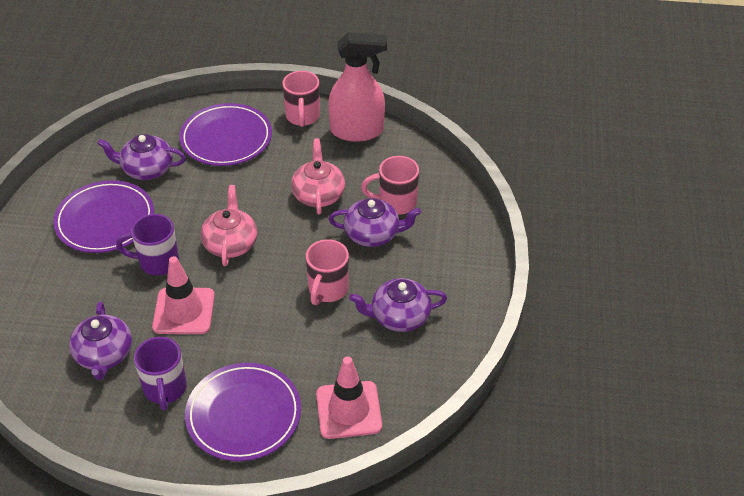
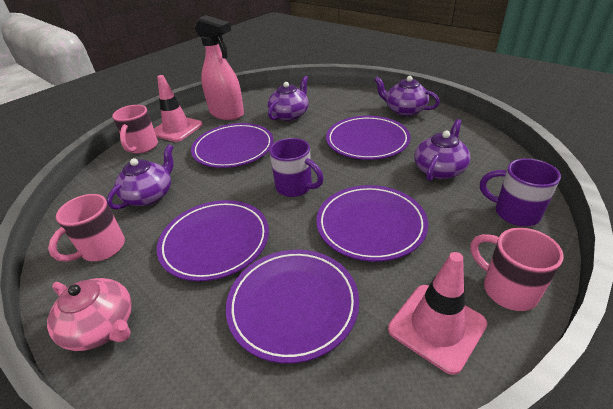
pink teapot: 2 -> 1
purple plate: 3 -> 5

